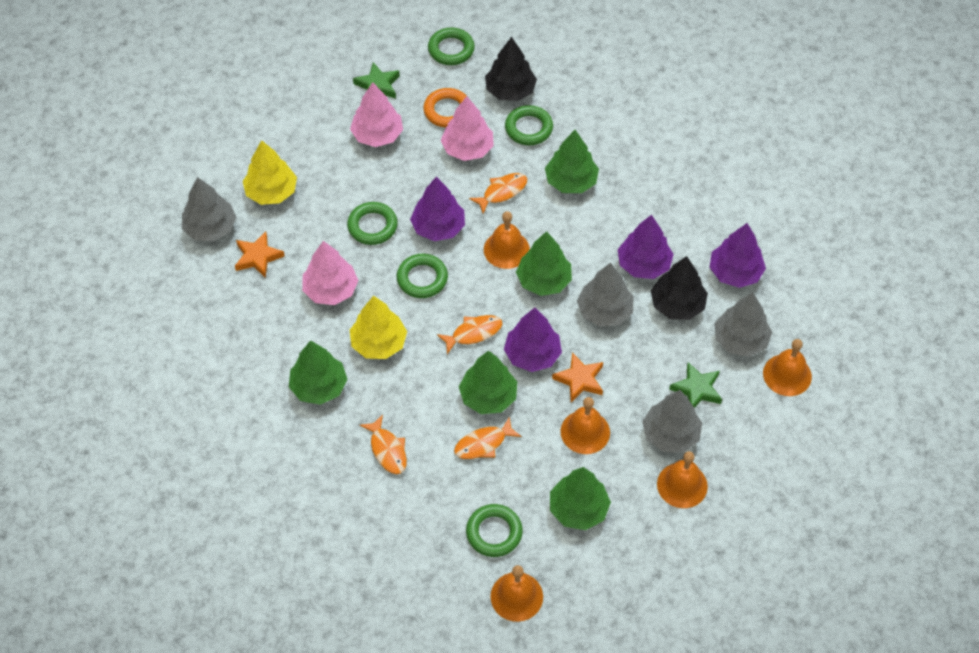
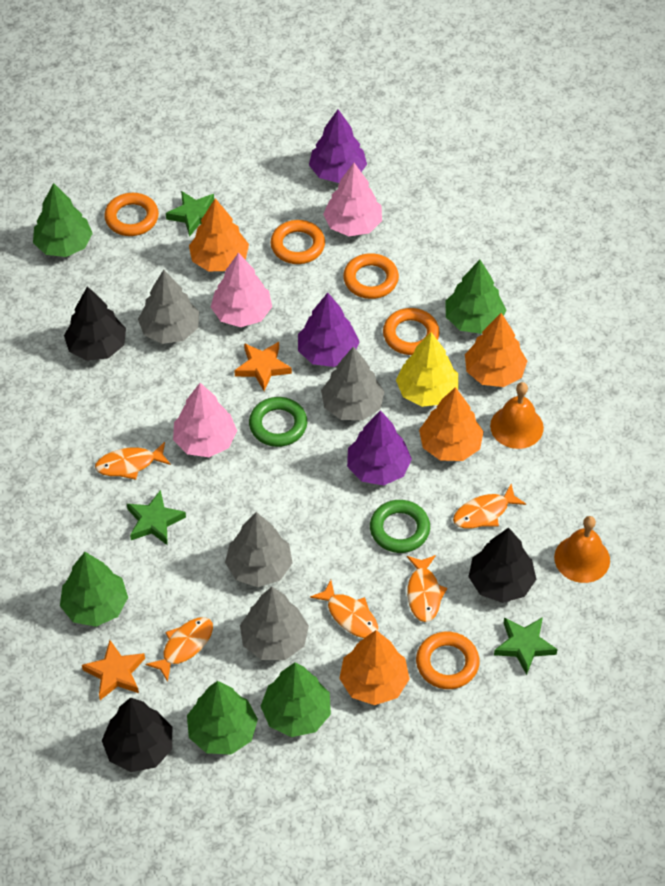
black tree: 2 -> 3
green ring: 5 -> 2
green star: 2 -> 3
orange bell: 5 -> 2
orange fish: 4 -> 5
orange ring: 1 -> 5
orange tree: 0 -> 4
purple tree: 4 -> 3
yellow tree: 2 -> 1

